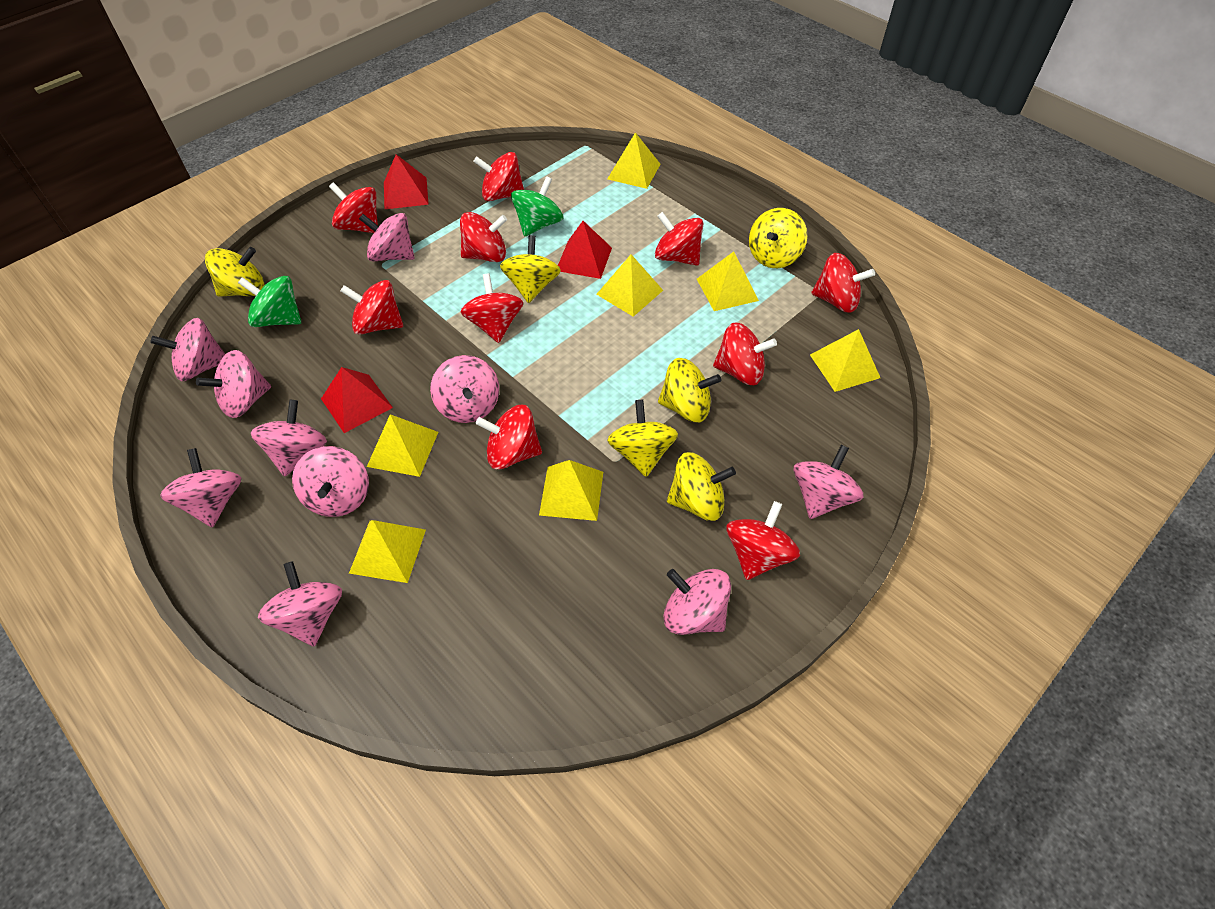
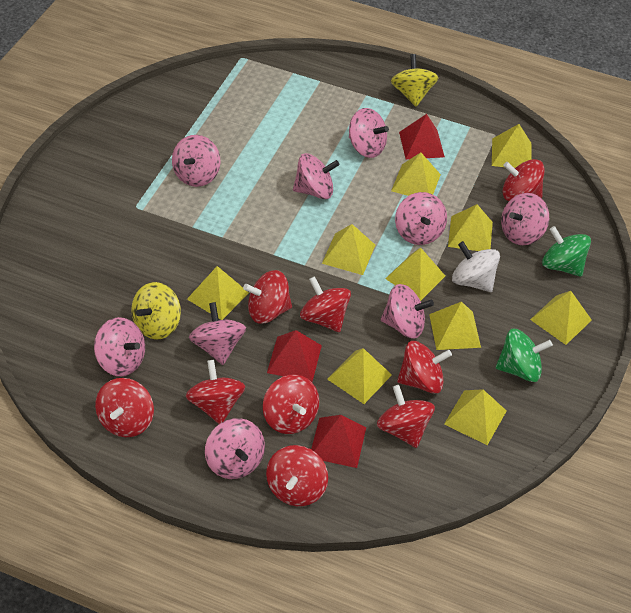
pink spinning top: 10 -> 9
red spinning top: 10 -> 9
white spinning top: 0 -> 1
yellow pyramid: 7 -> 10
yellow spinning top: 6 -> 2

